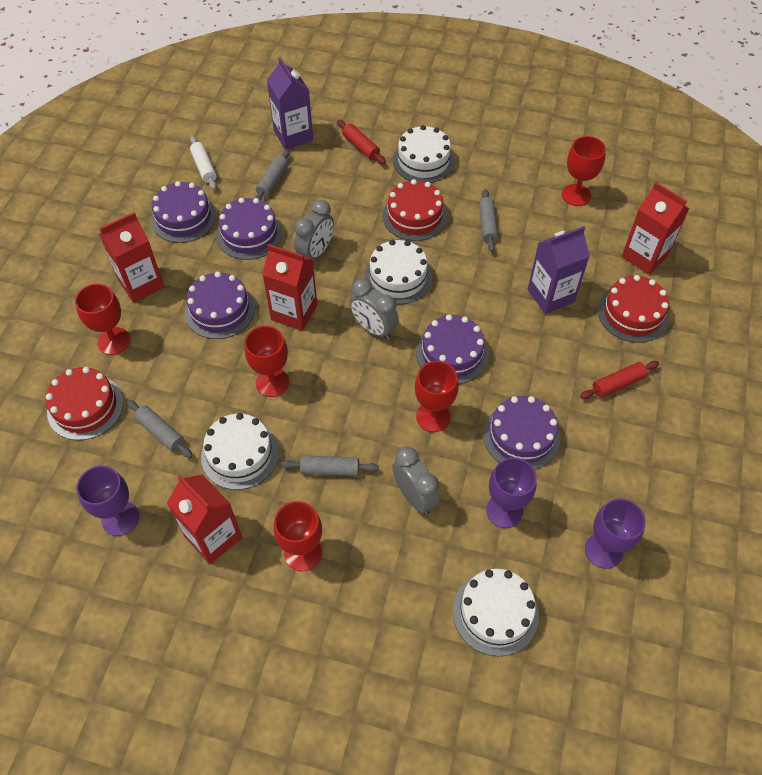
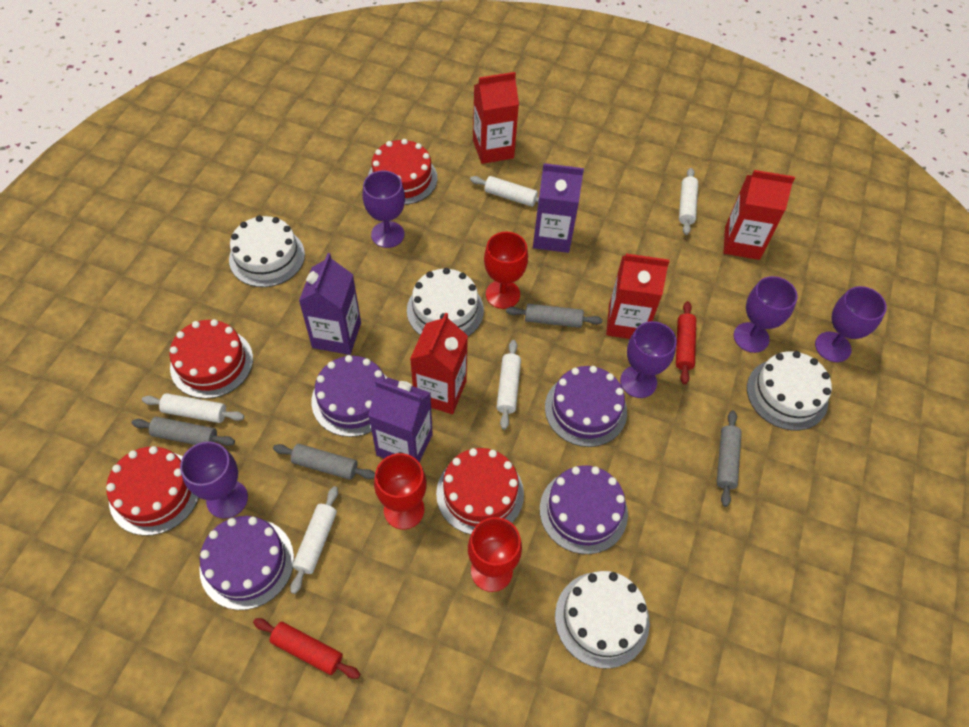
grey clock: 3 -> 0
purple cake: 5 -> 4
purple carton: 2 -> 3
purple goblet: 3 -> 5
red cake: 3 -> 4
red goblet: 5 -> 3
white rolling pin: 1 -> 5

